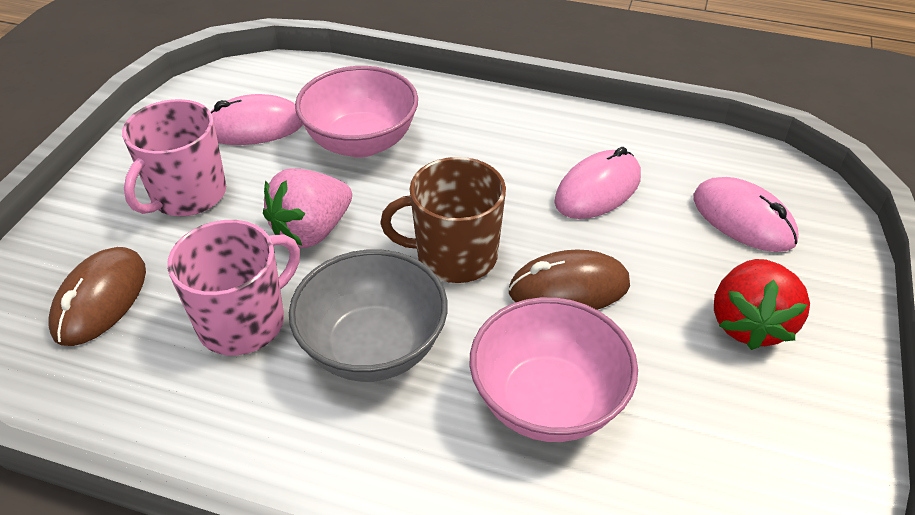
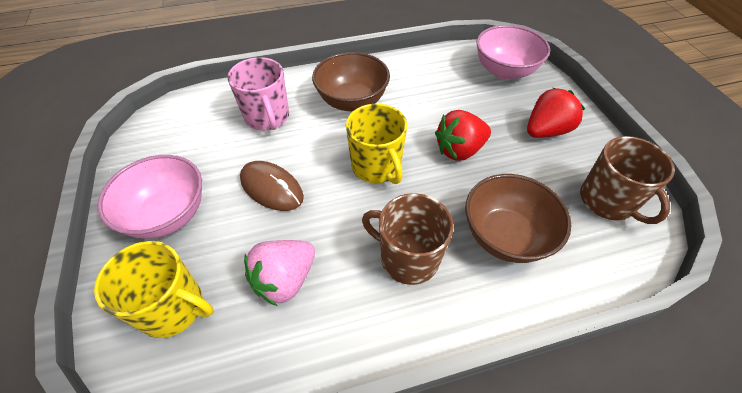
brown bowl: 0 -> 2
brown mouse: 2 -> 1
brown mug: 1 -> 2
grey bowl: 1 -> 0
pink mouse: 3 -> 0
pink mug: 2 -> 1
red strawberry: 1 -> 2
yellow mug: 0 -> 2

